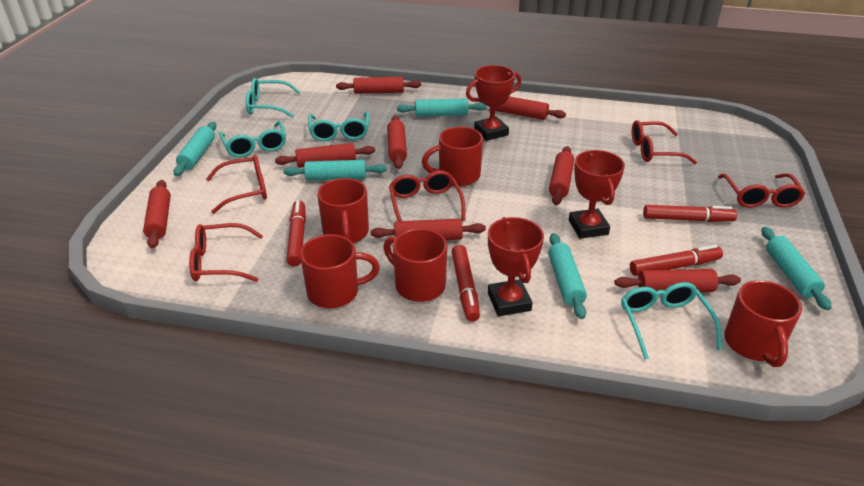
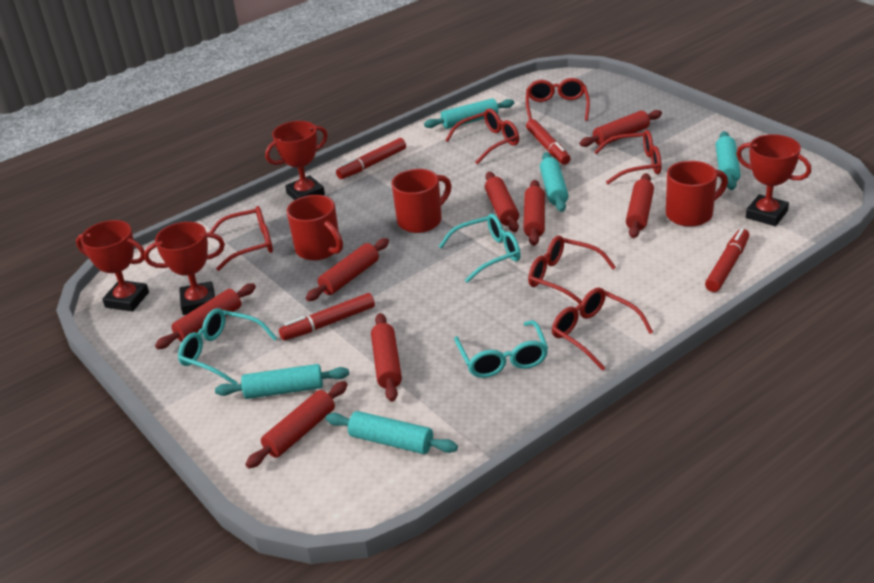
red glasses: 5 -> 6
red mug: 5 -> 3
red trophy: 3 -> 4
turquoise glasses: 4 -> 3

